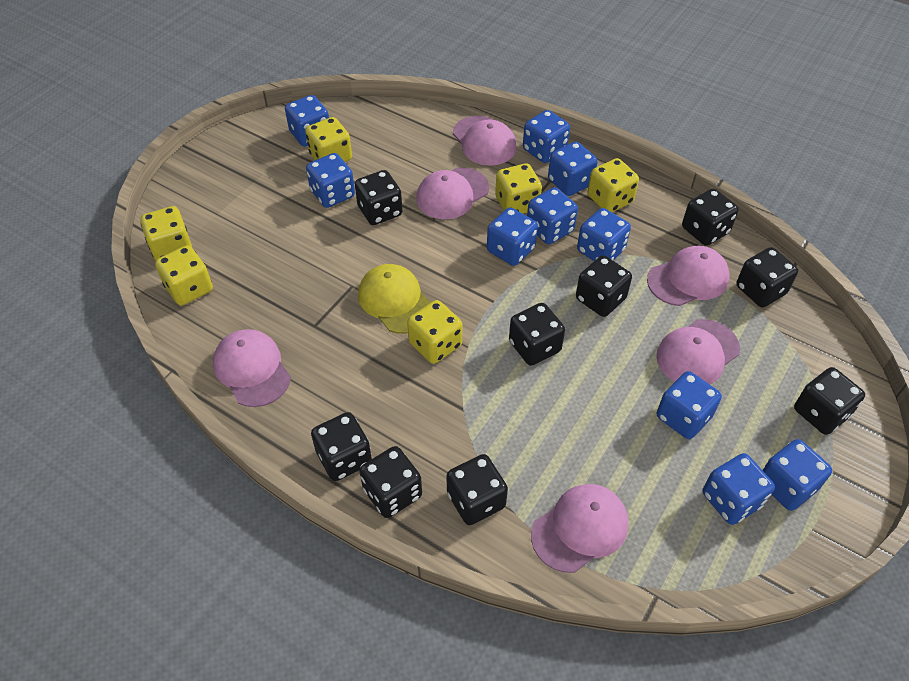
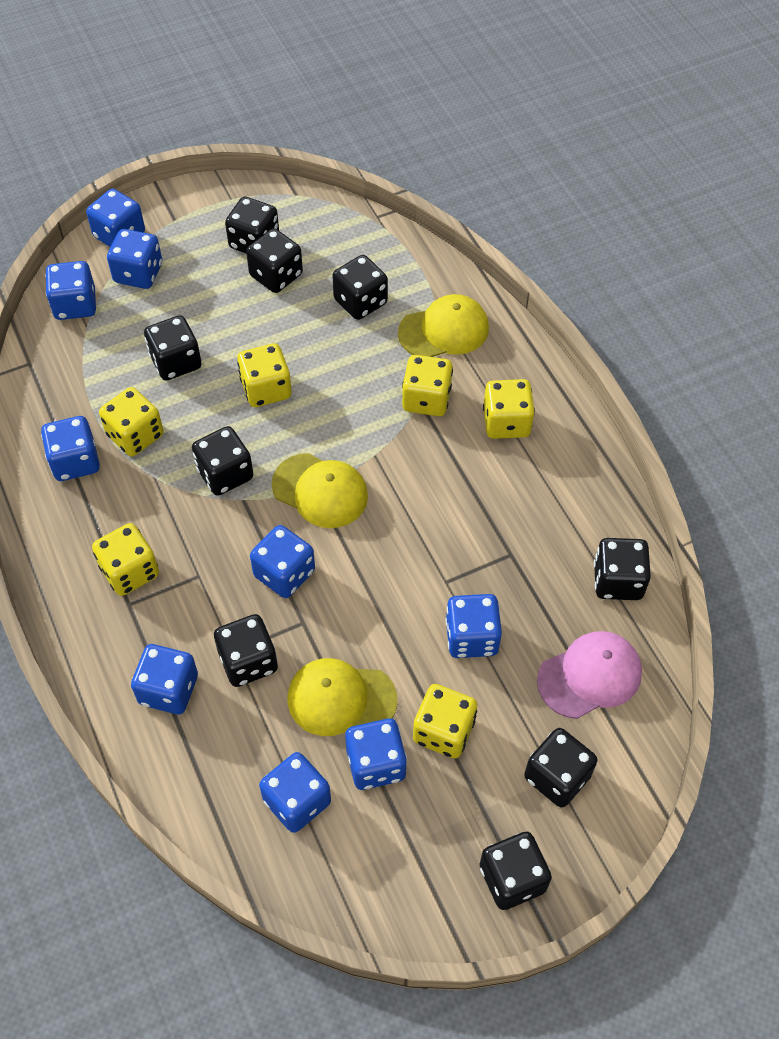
blue dice: 10 -> 9
pink cap: 6 -> 1
yellow cap: 1 -> 3

